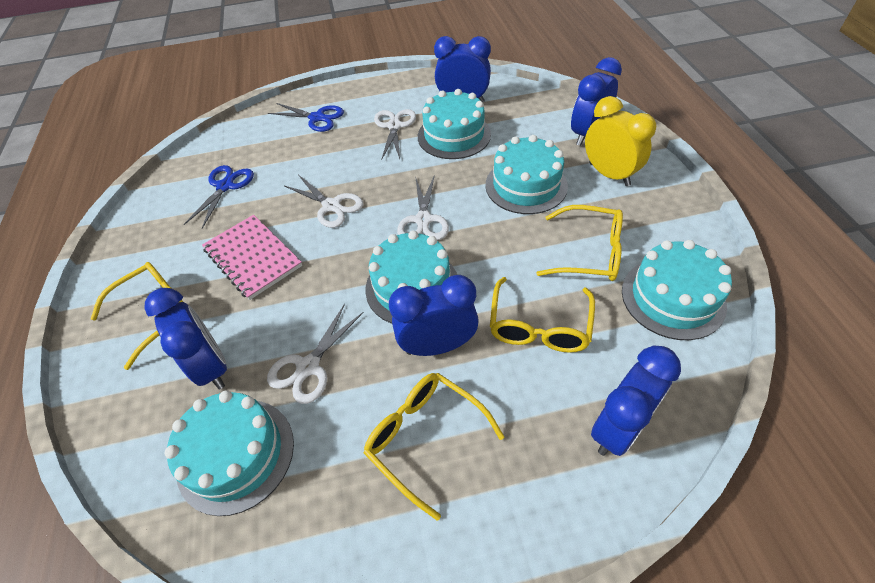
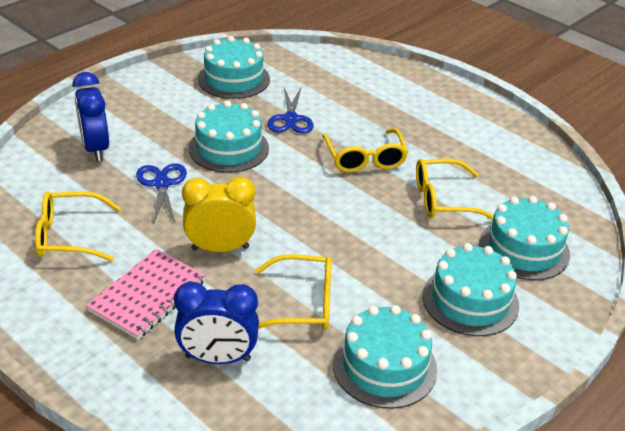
blue clock: 5 -> 2
white scissors: 4 -> 0

